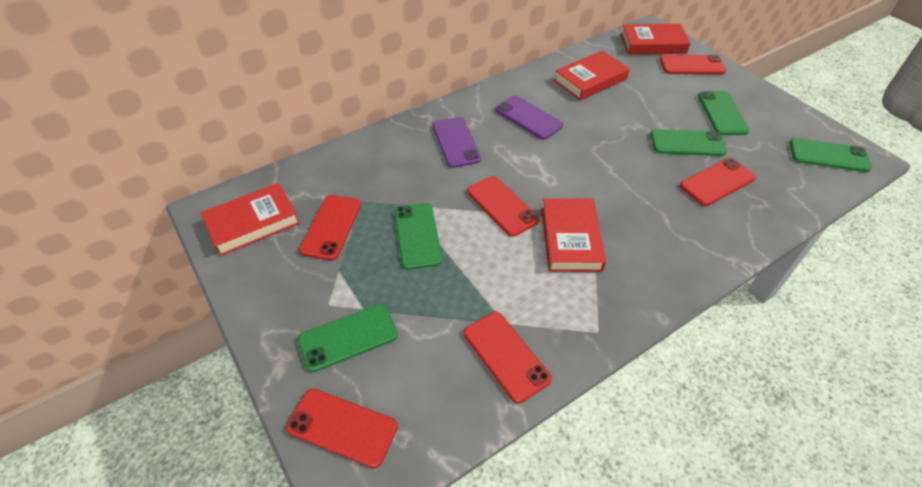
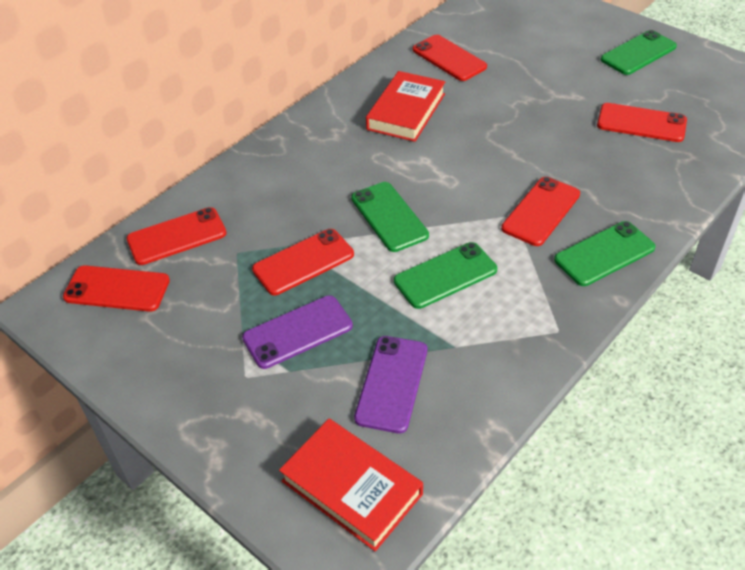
green phone: 5 -> 4
red book: 4 -> 2

